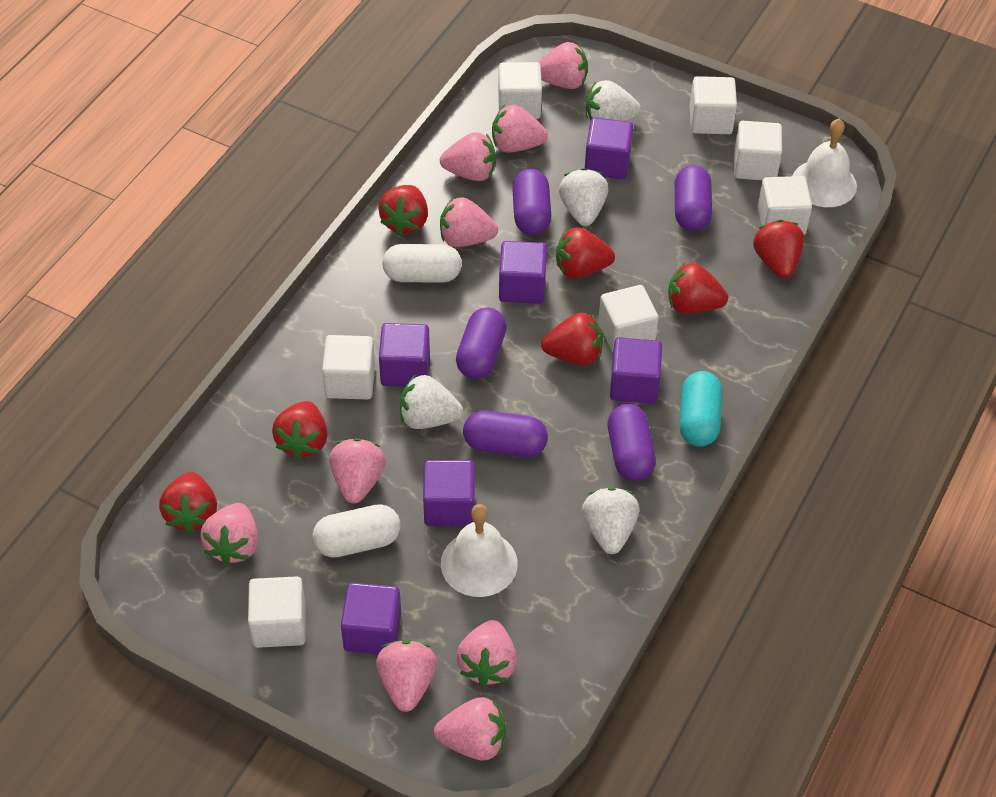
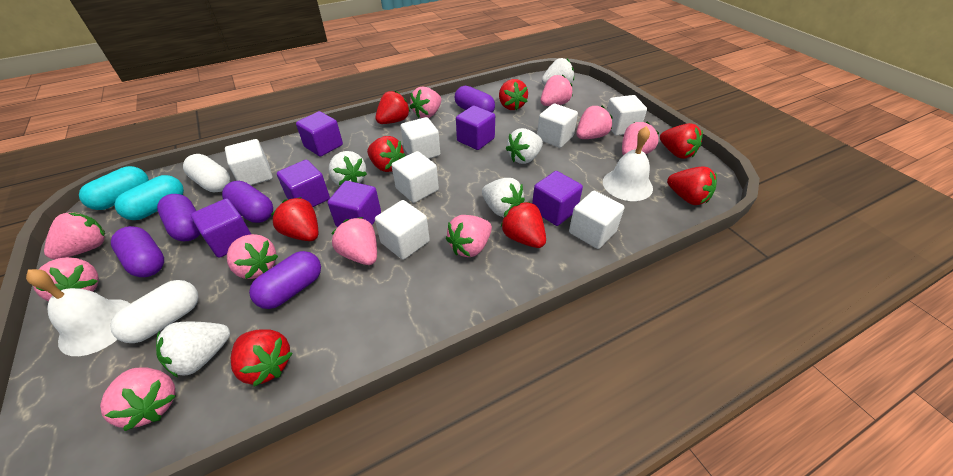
pink strawberry: 9 -> 10
red strawberry: 7 -> 8
turquoise capsule: 1 -> 2
white strawberry: 4 -> 5

